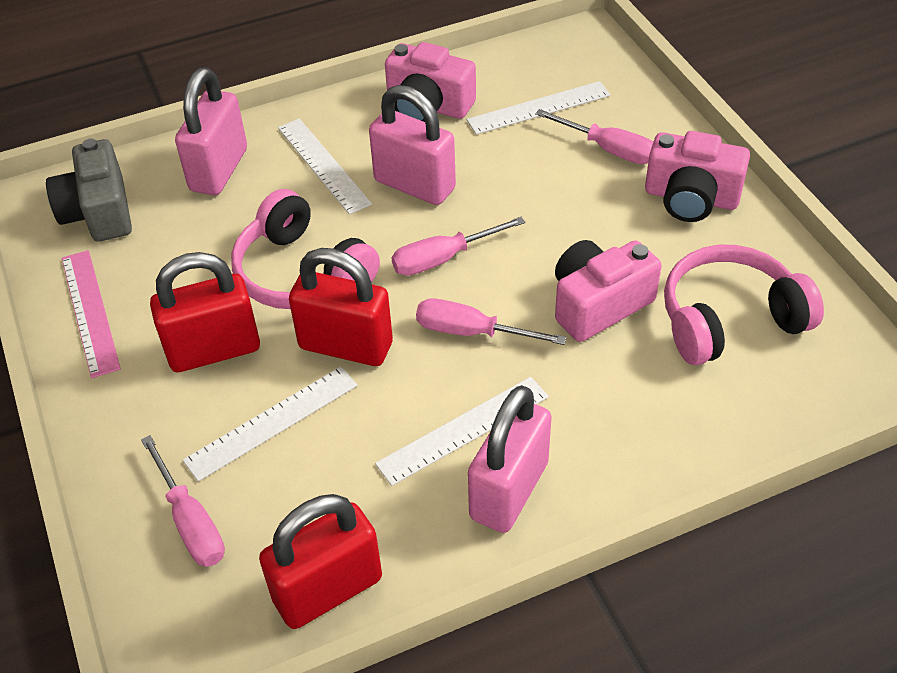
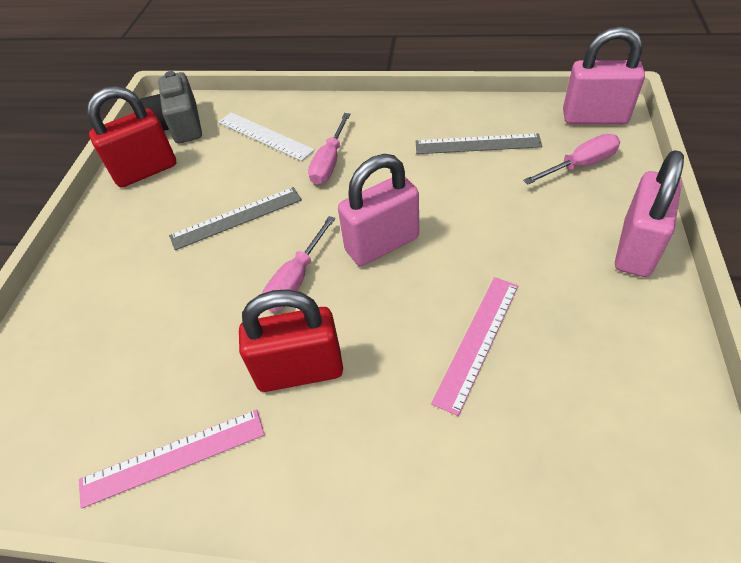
grey ruler: 0 -> 2
pink camera: 3 -> 0
pink headphones: 2 -> 0
pink ruler: 1 -> 2
pink screwdriver: 4 -> 3
red padlock: 3 -> 2
white ruler: 4 -> 1

